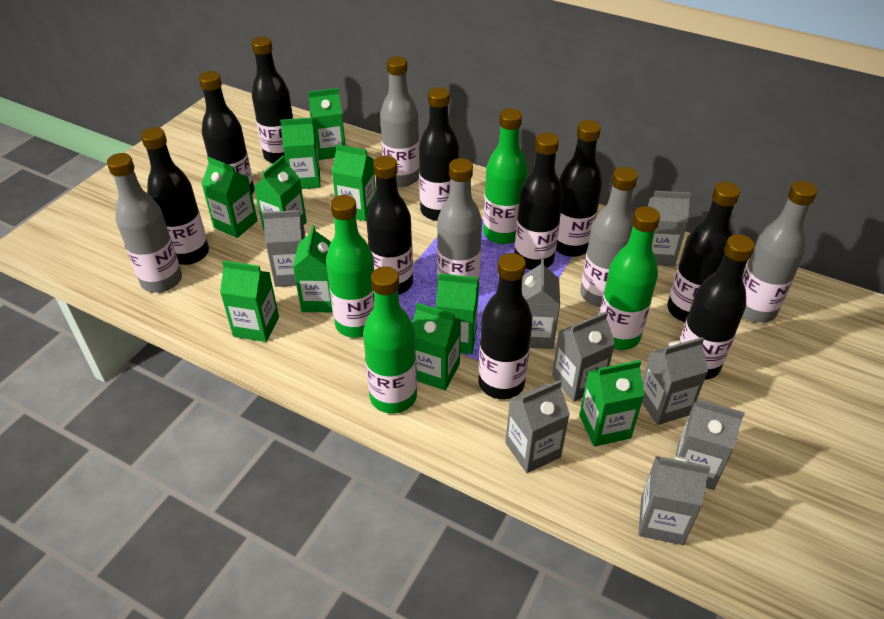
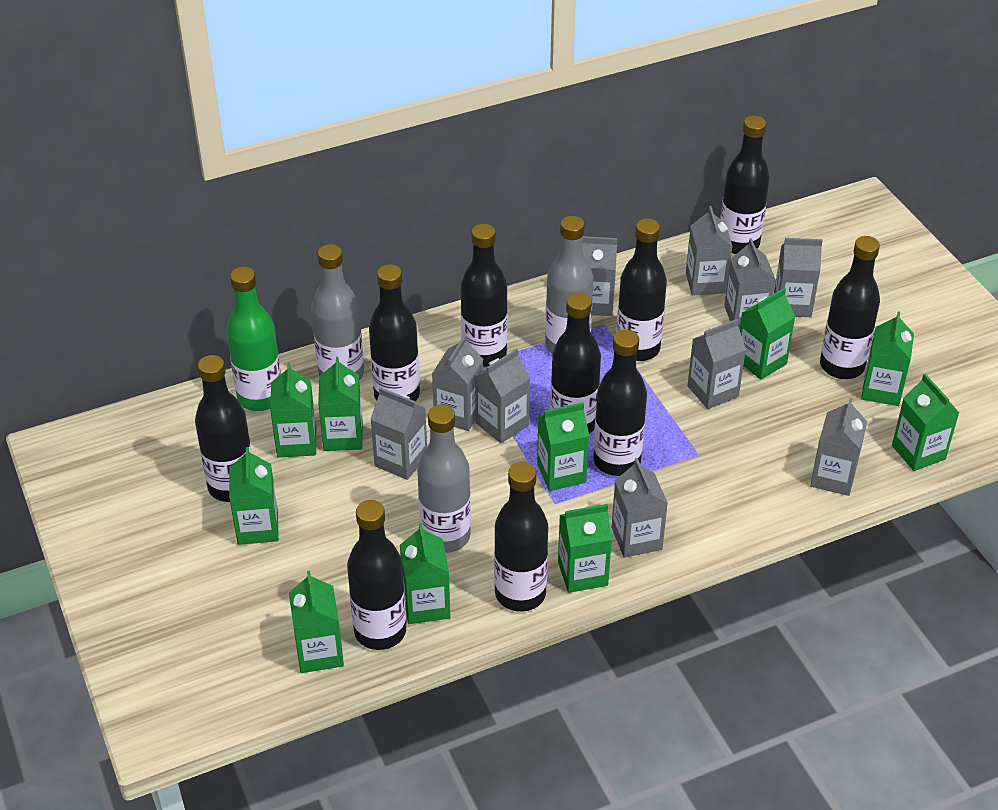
green bottle: 4 -> 1
grey bottle: 5 -> 3
grey carton: 8 -> 10

